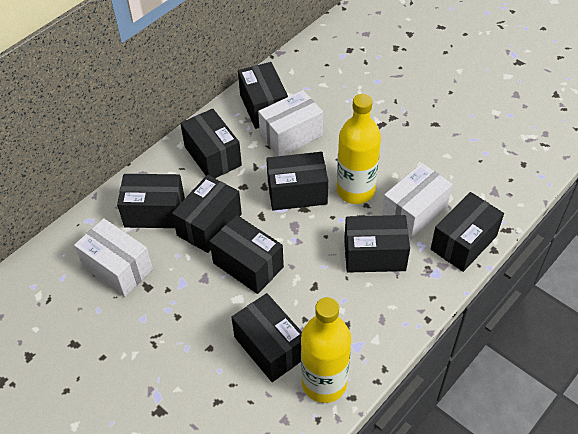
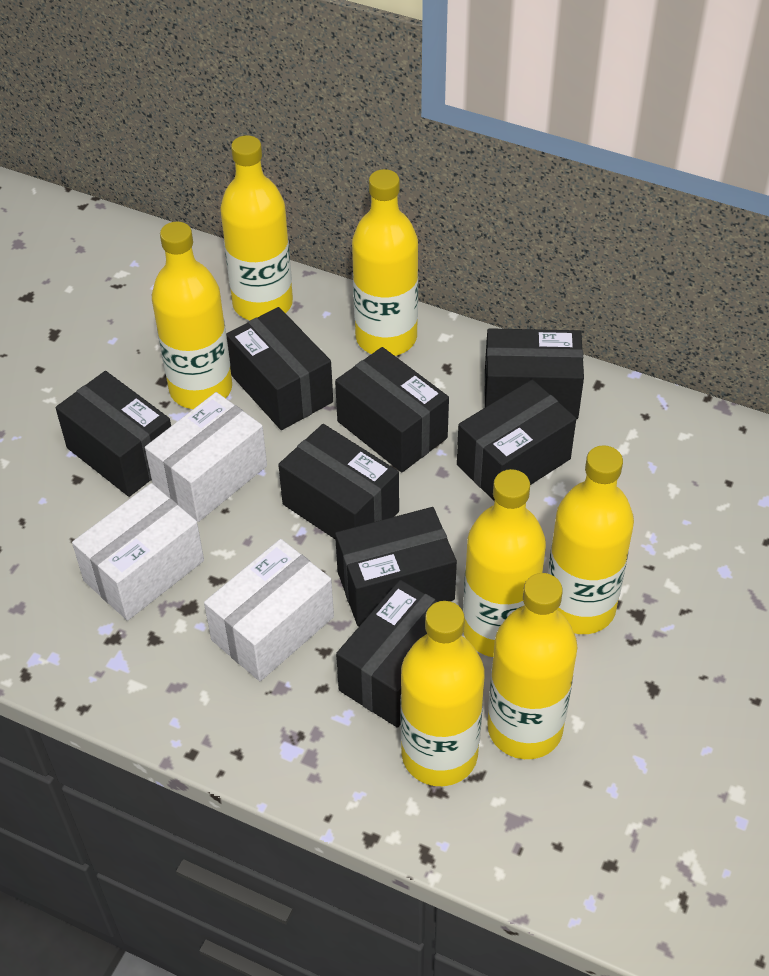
black box: 9 -> 8
yellow bottle: 2 -> 7

